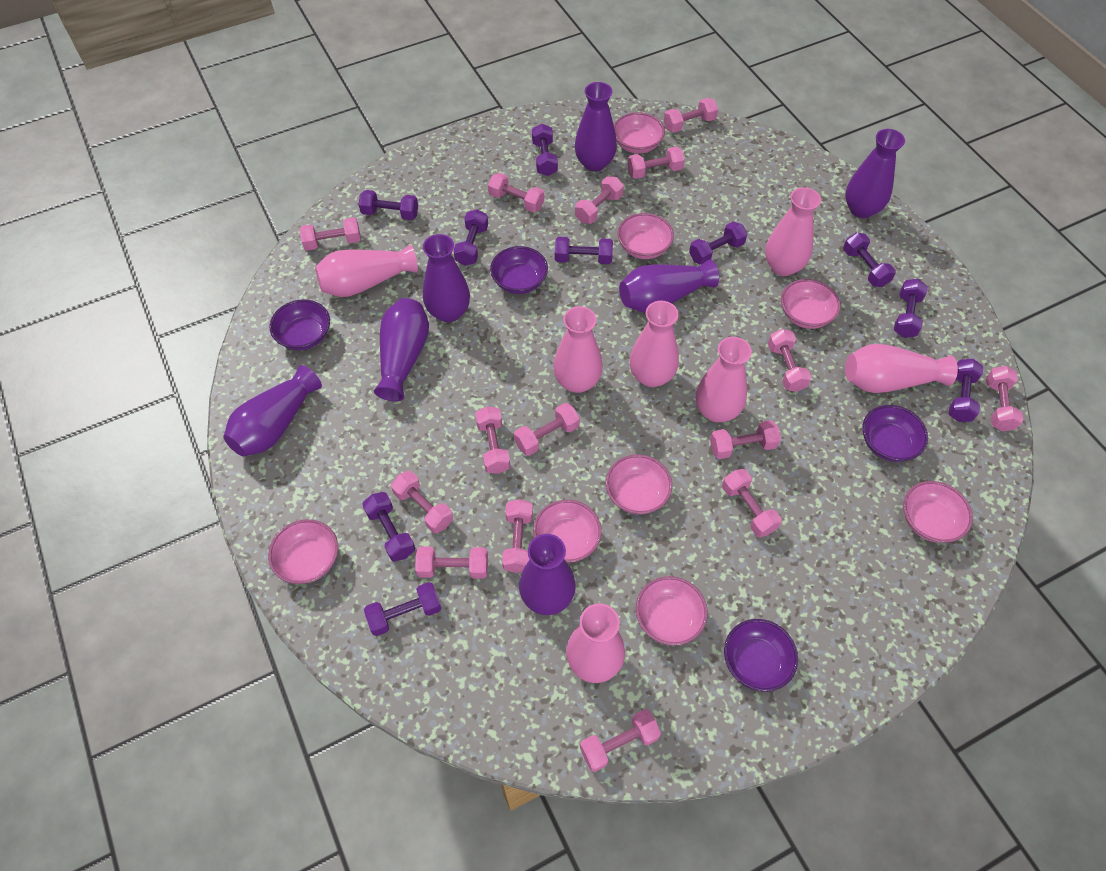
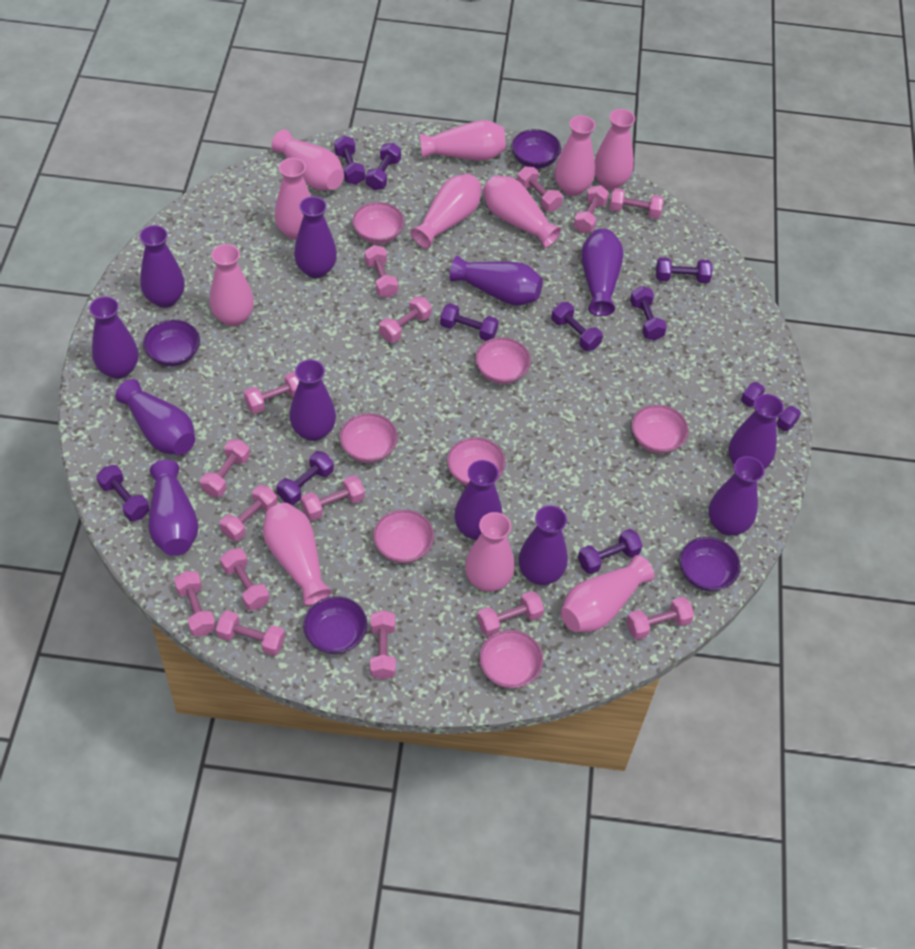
pink bowl: 8 -> 7
pink vase: 7 -> 11
purple vase: 7 -> 12

